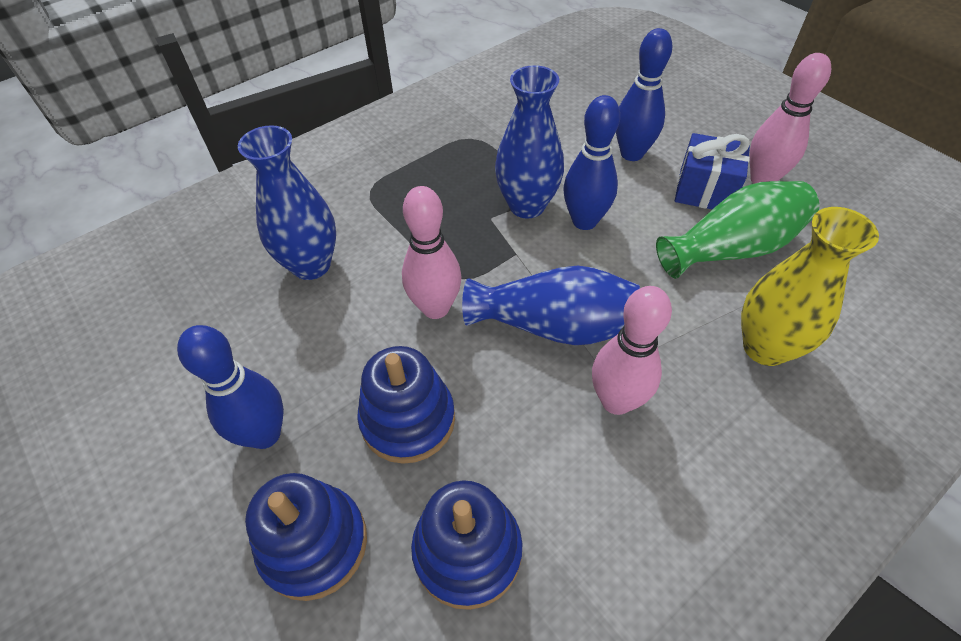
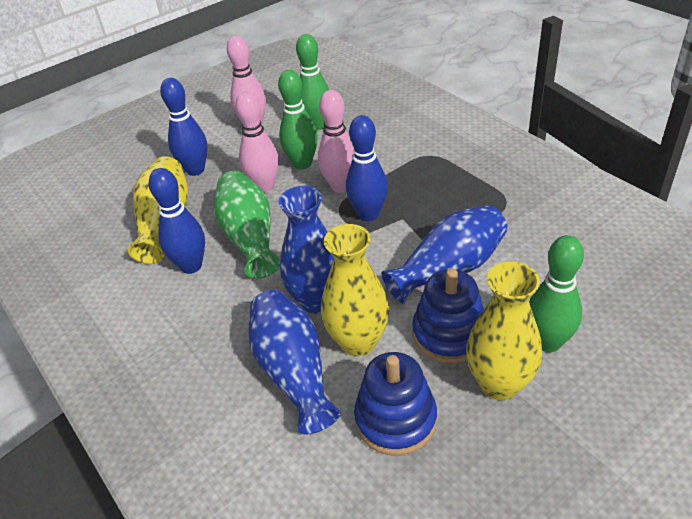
blue gift: 1 -> 0
blue stacking toy: 3 -> 2
green bowling pin: 0 -> 3
yellow vase: 1 -> 3

